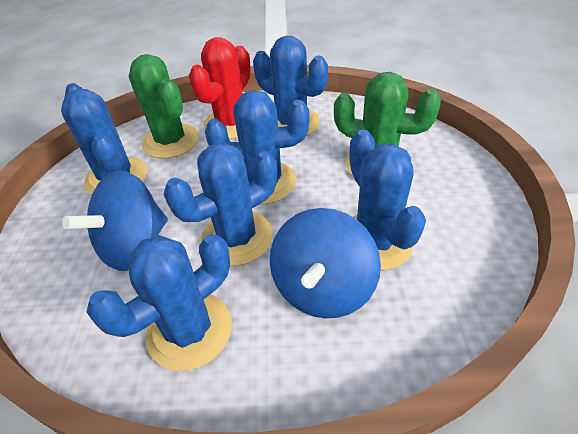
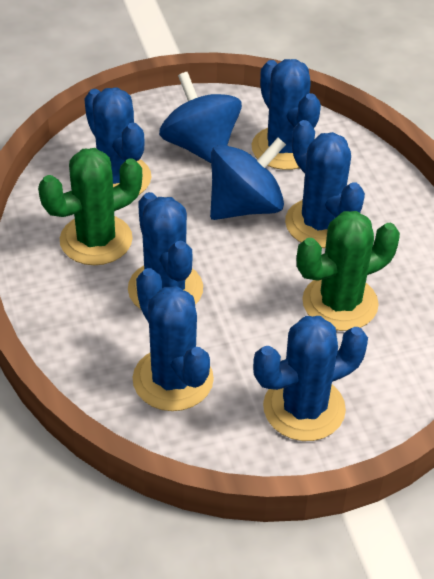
red cactus: 1 -> 0

